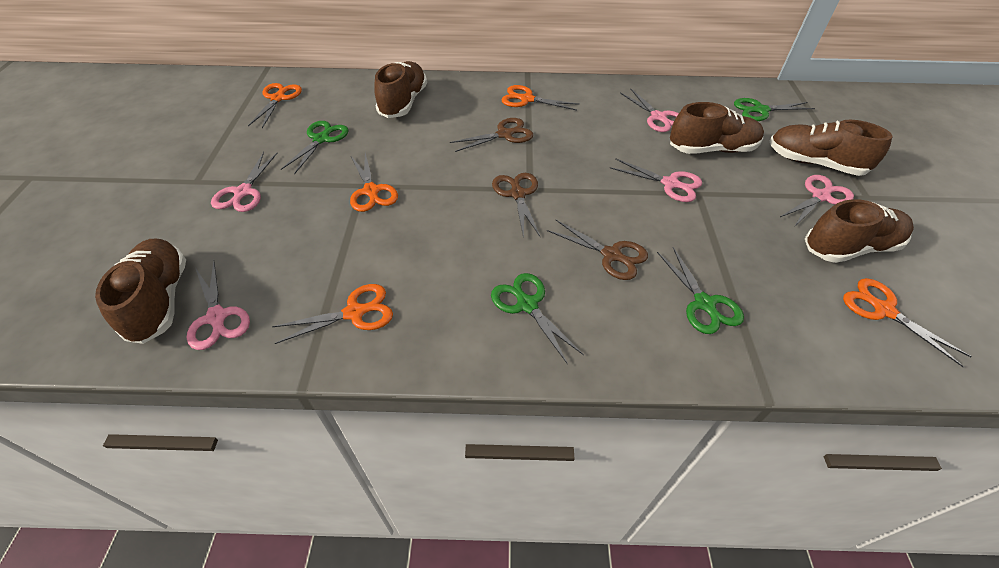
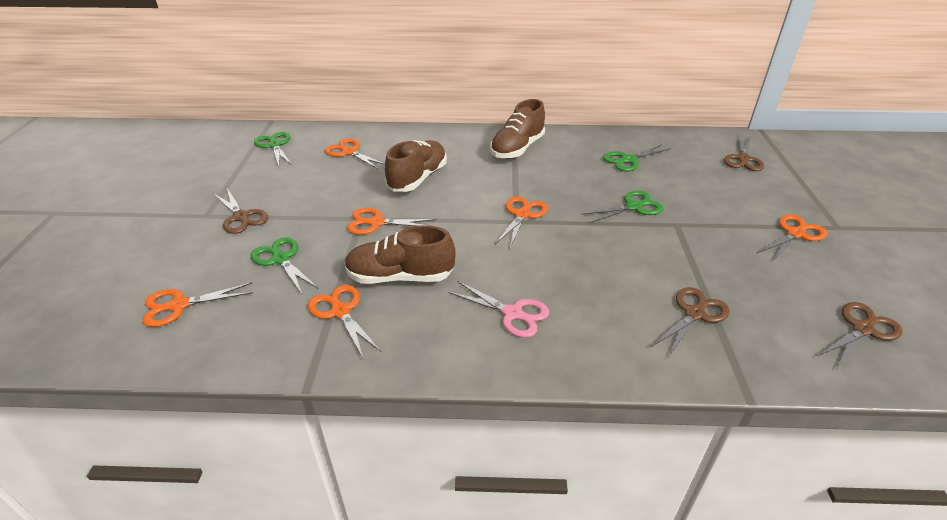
brown scissors: 3 -> 4
brown shoe: 5 -> 3
orange scissors: 5 -> 6
pink scissors: 5 -> 1

